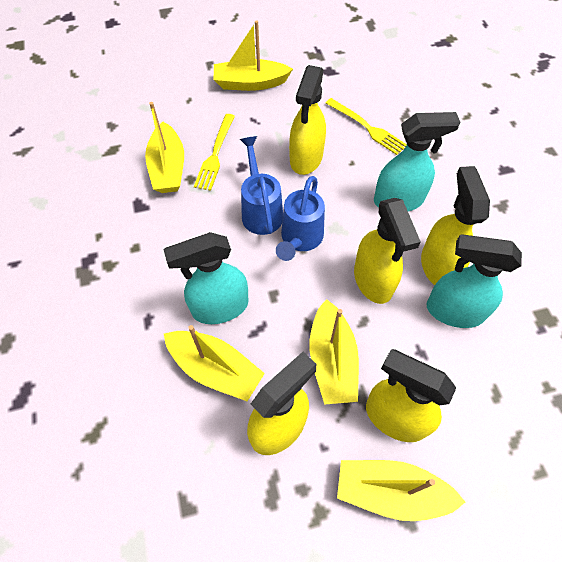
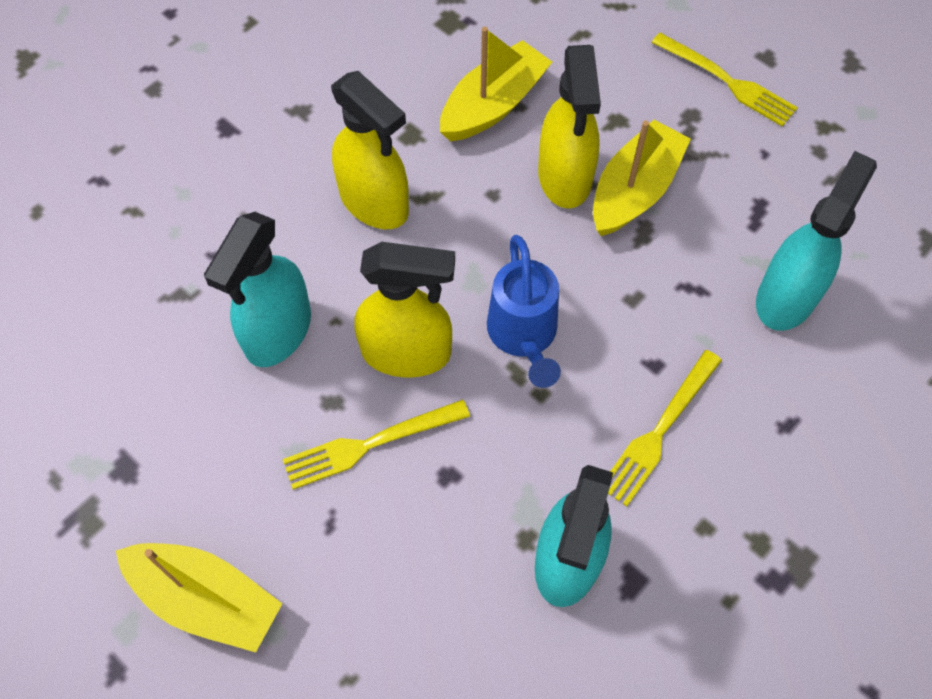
blue watering can: 2 -> 1
yellow boat: 5 -> 3
yellow fork: 2 -> 3
yellow spray bottle: 5 -> 3

